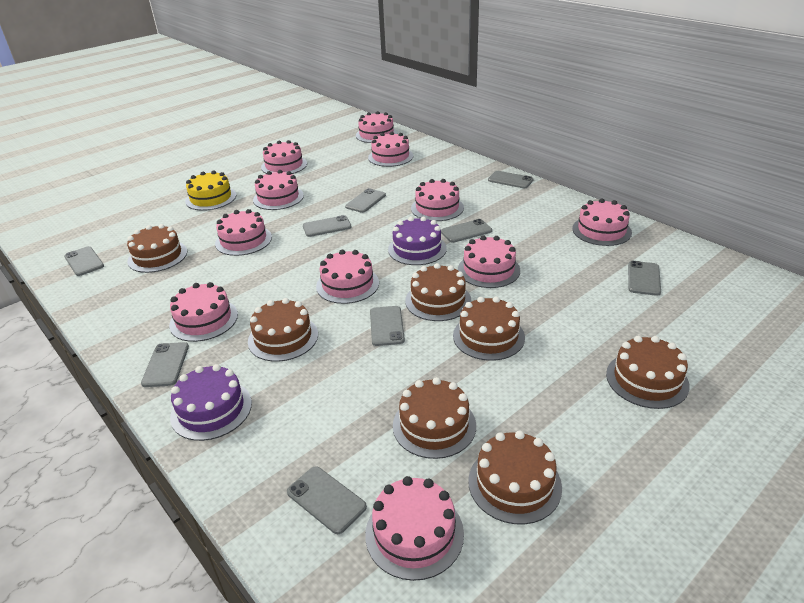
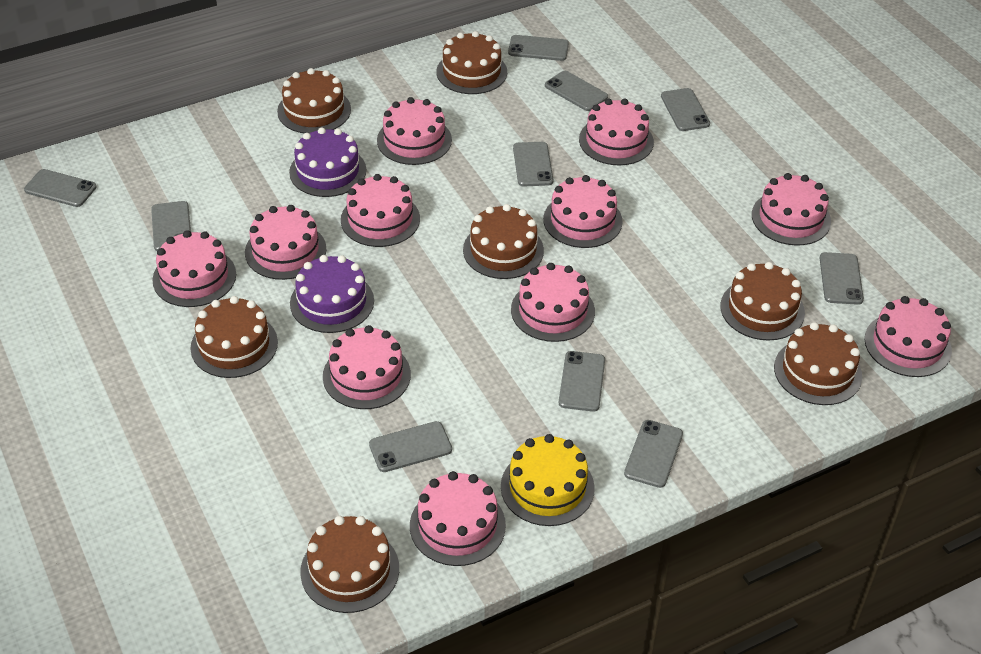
grey phone: 9 -> 10

